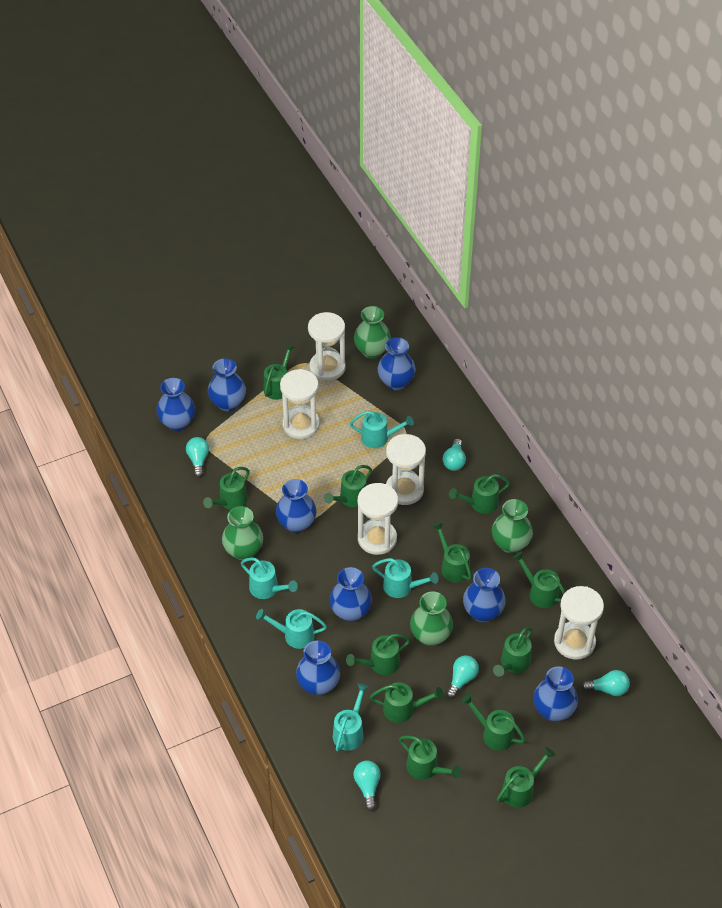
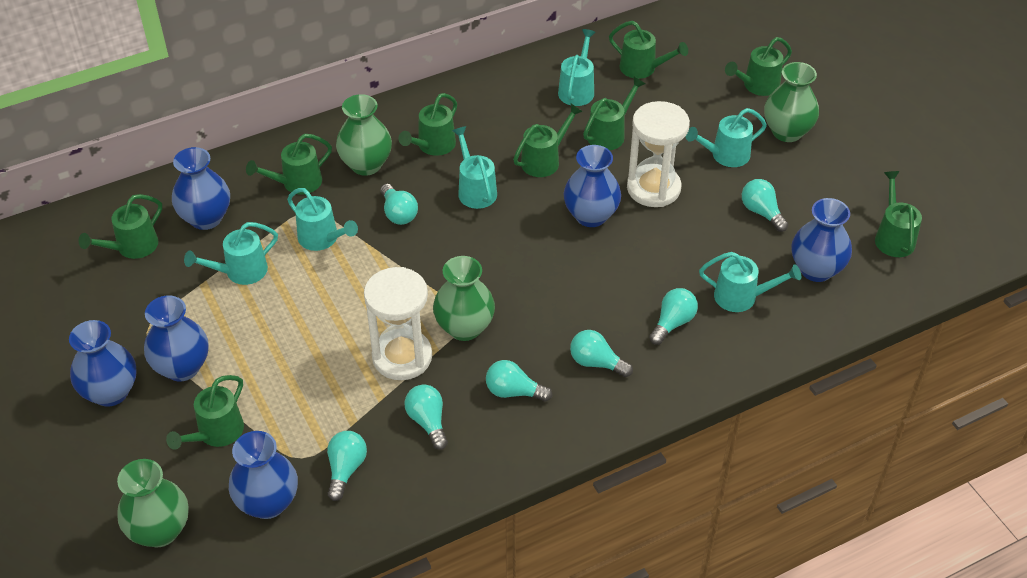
blue vase: 8 -> 6
green watering can: 12 -> 9
turquoise light bulb: 5 -> 7
turquoise watering can: 5 -> 6
white hourglass: 5 -> 2

